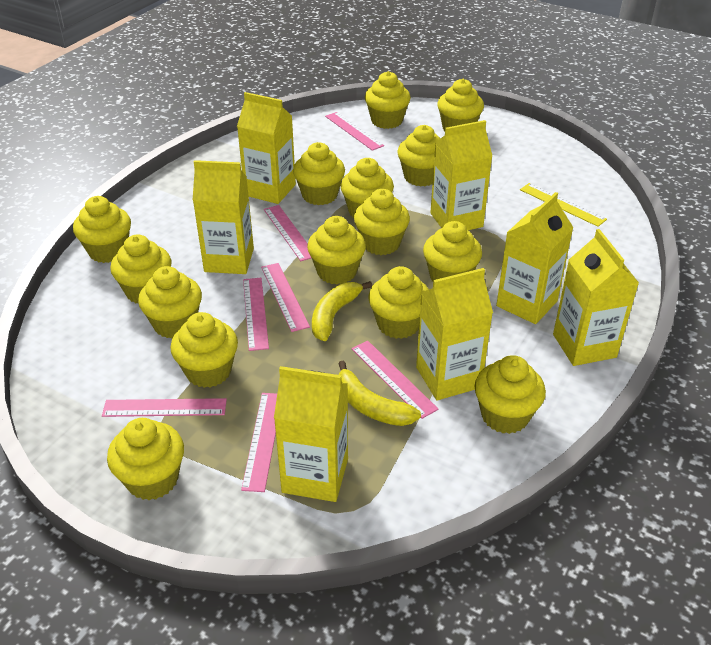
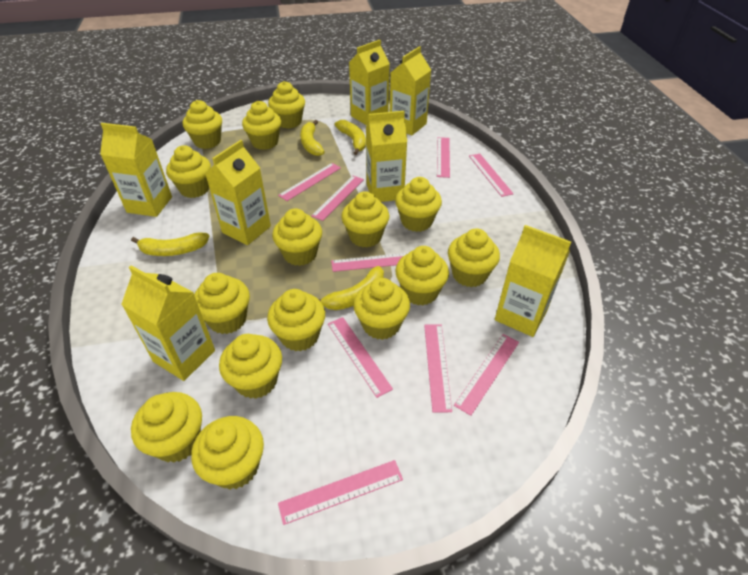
pink ruler: 7 -> 9
yellow banana: 2 -> 4
yellow ruler: 1 -> 0

